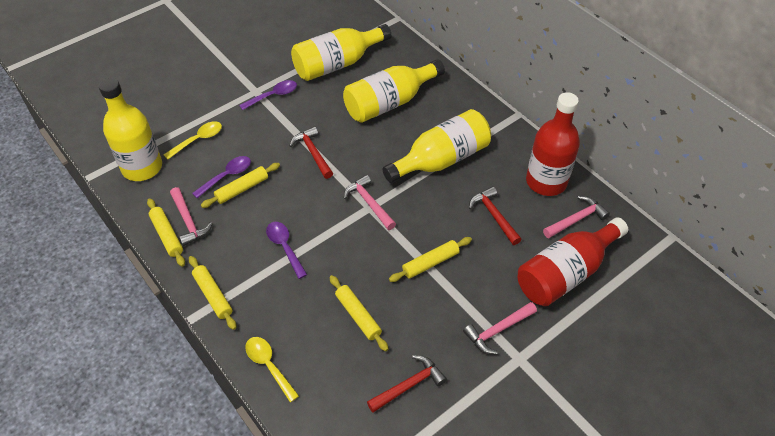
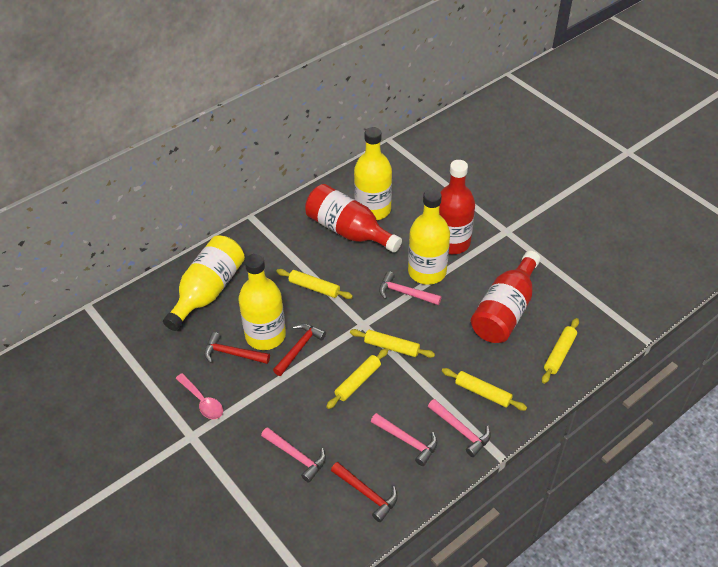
pink spoon: 0 -> 1
purple spoon: 3 -> 0
red bottle: 2 -> 3
yellow spoon: 2 -> 0

